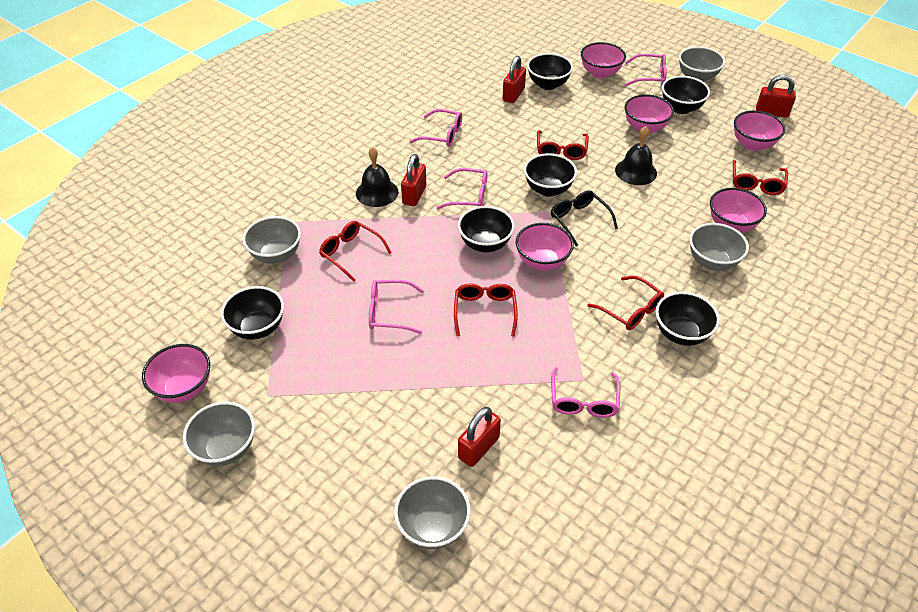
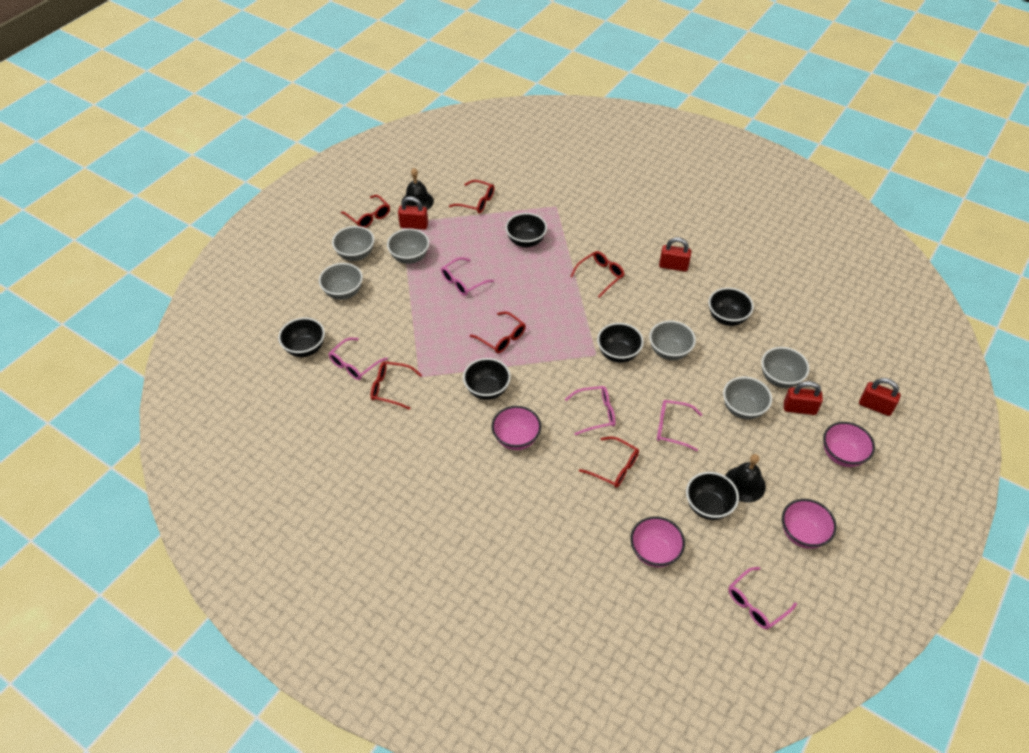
black glasses: 1 -> 0
grey bowl: 5 -> 6
pink bowl: 6 -> 4
red glasses: 5 -> 6

